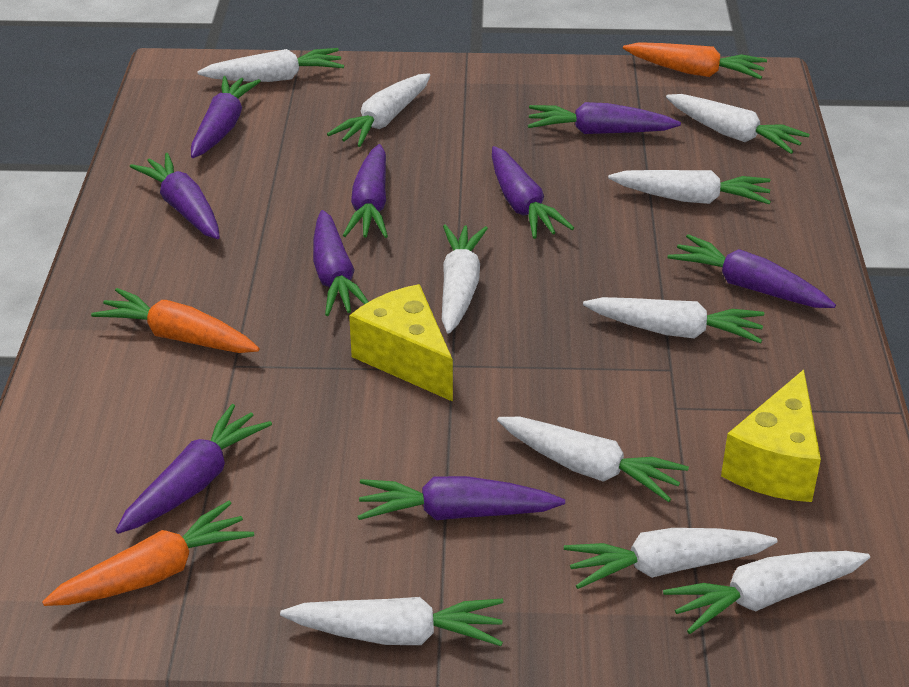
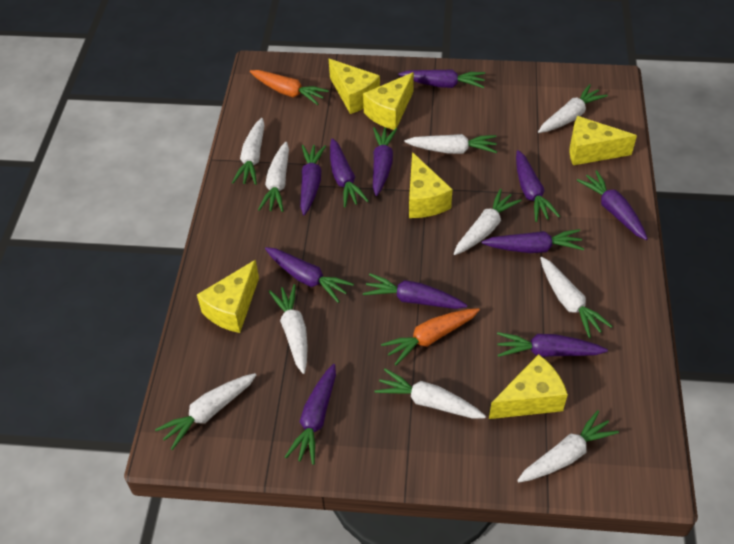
orange carrot: 3 -> 2
purple carrot: 9 -> 11
yellow cheese: 2 -> 6

